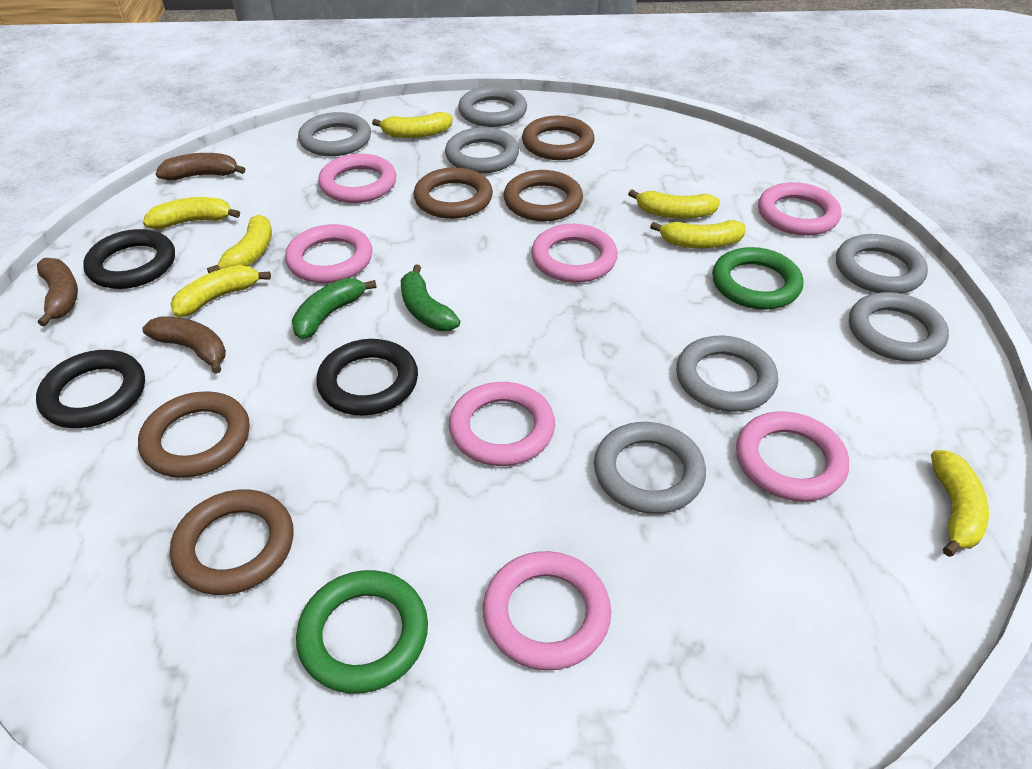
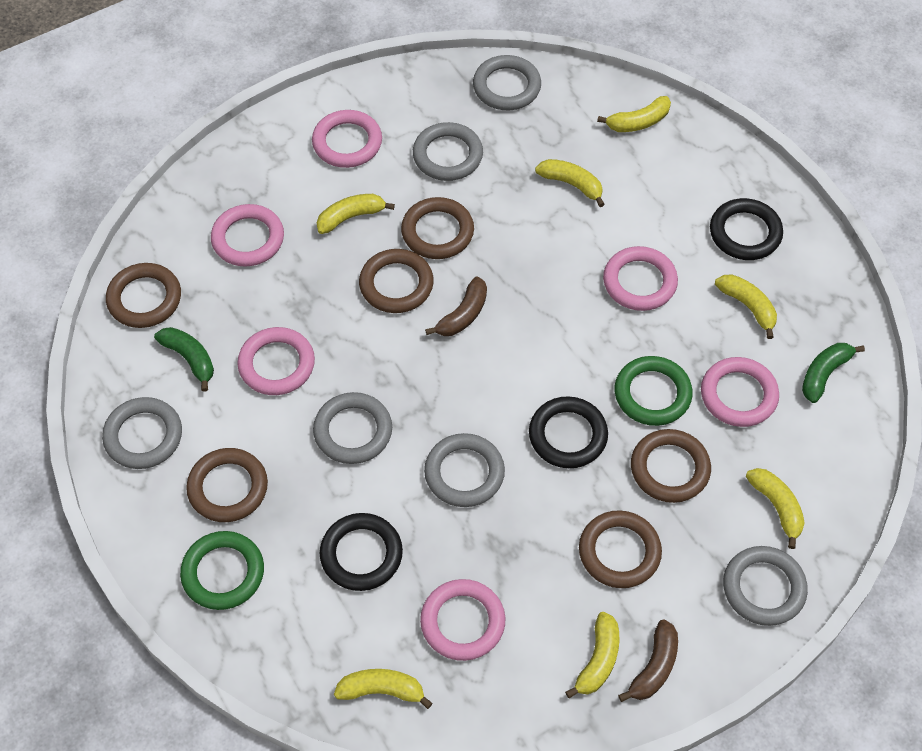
brown banana: 3 -> 2
brown ring: 5 -> 6
grey ring: 7 -> 6
pink ring: 7 -> 6

